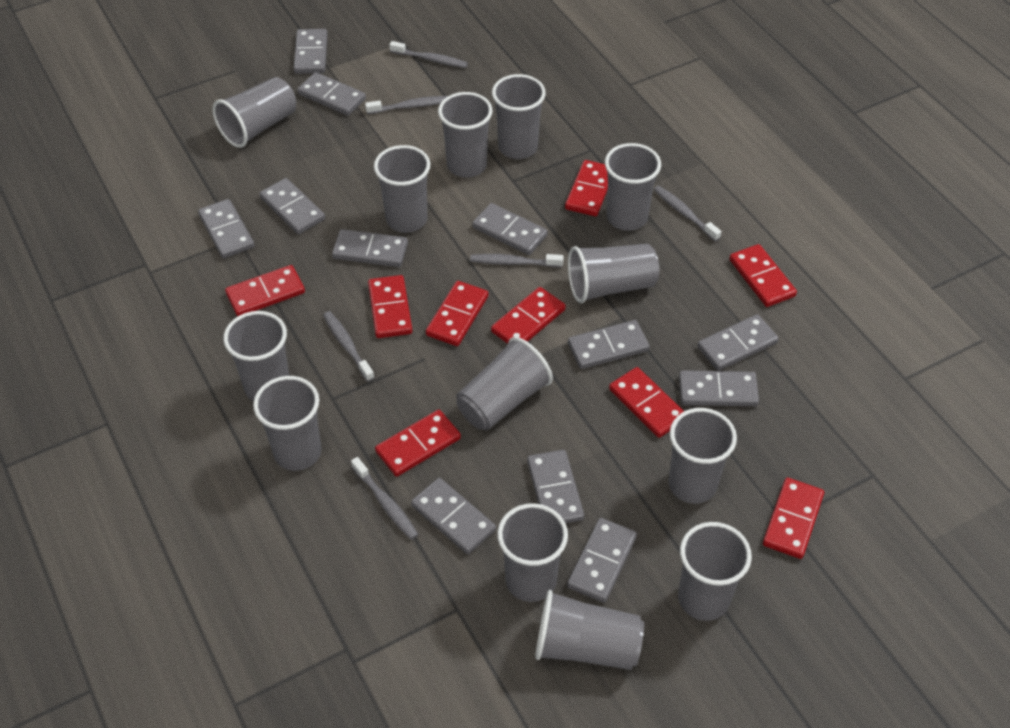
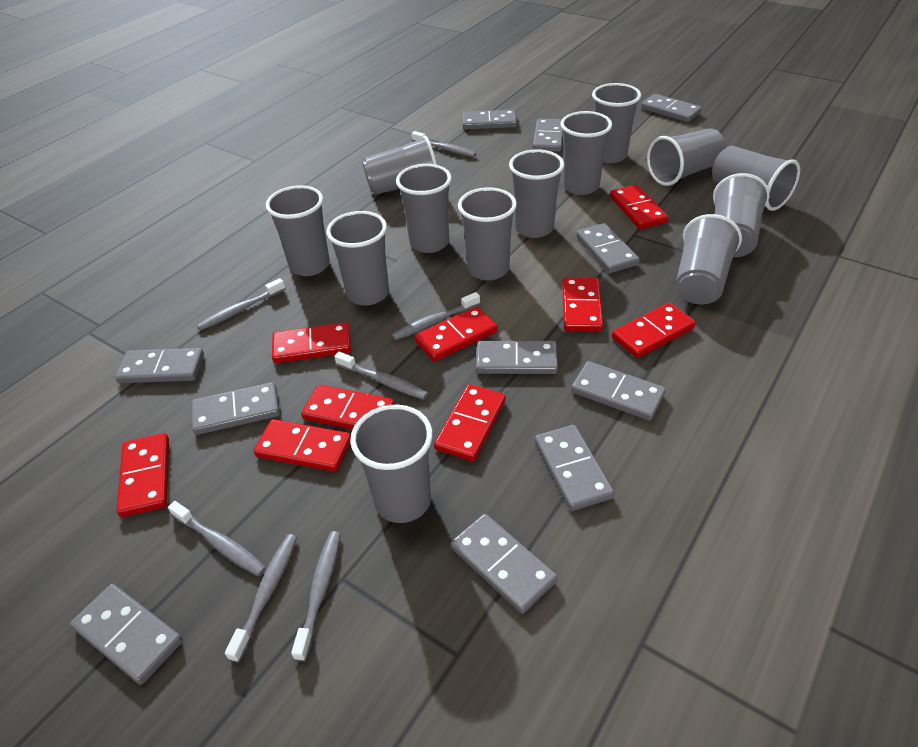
grey domino: 12 -> 11
grey toothbrush: 6 -> 7

